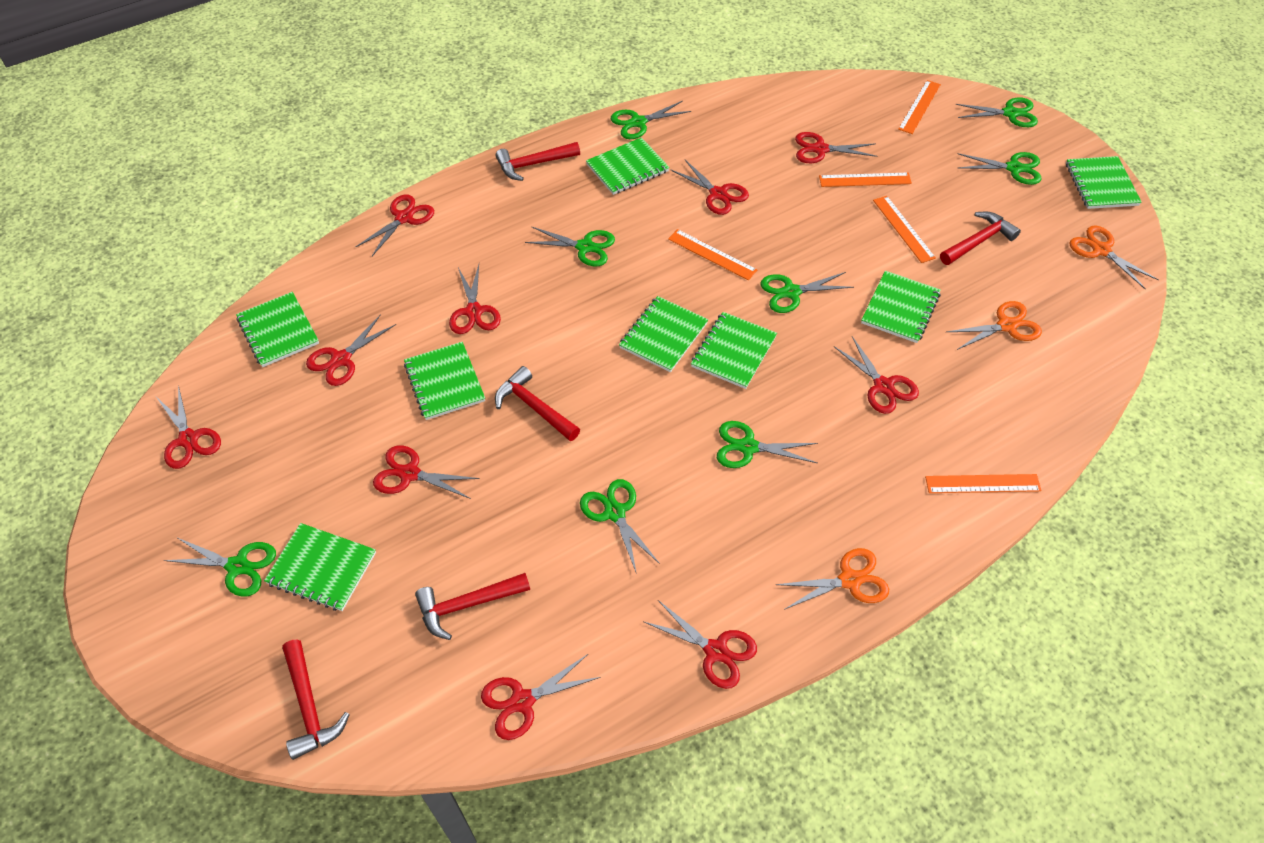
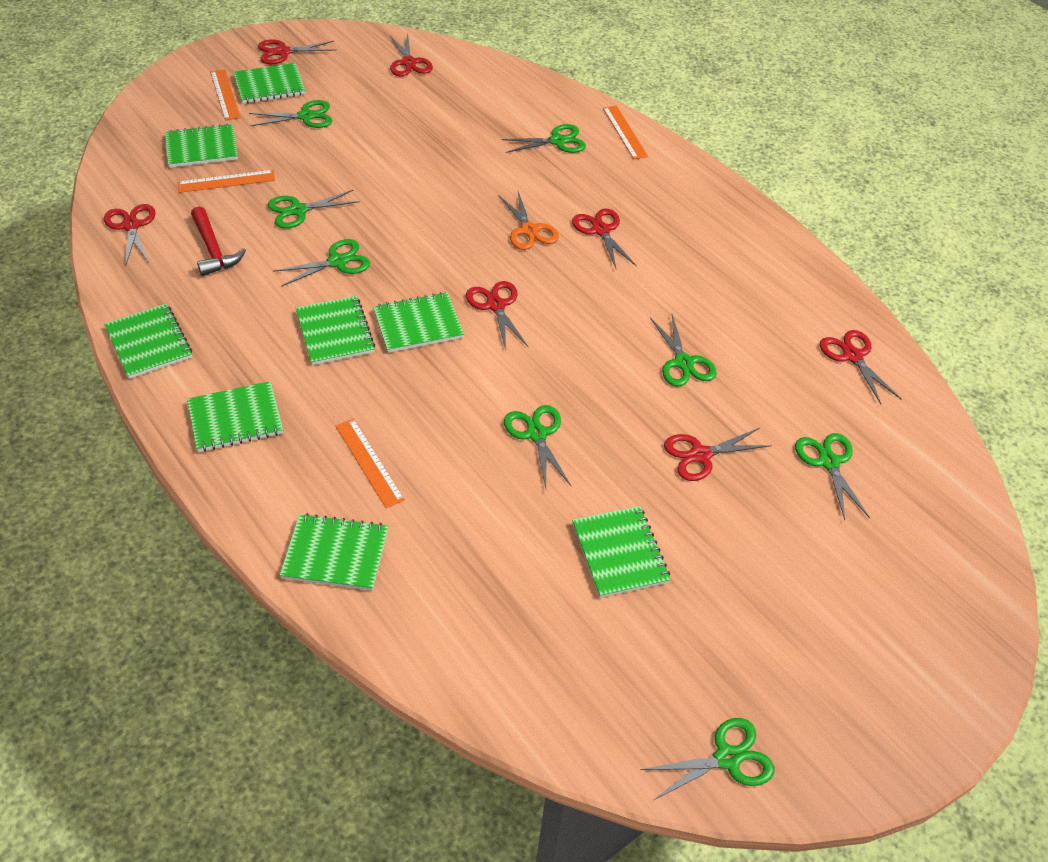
orange ruler: 5 -> 4
orange scissors: 3 -> 1
red hammer: 5 -> 1
red scissors: 10 -> 7

